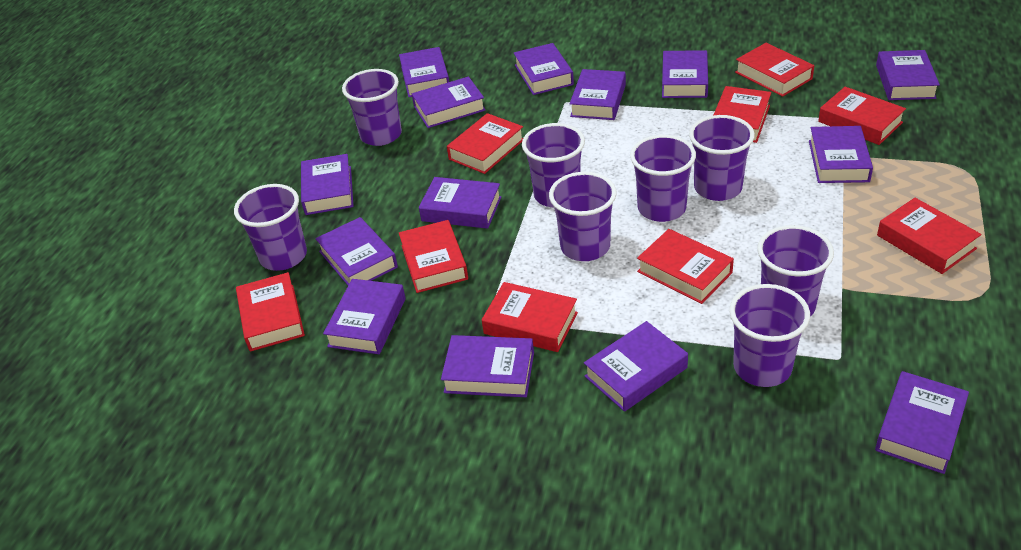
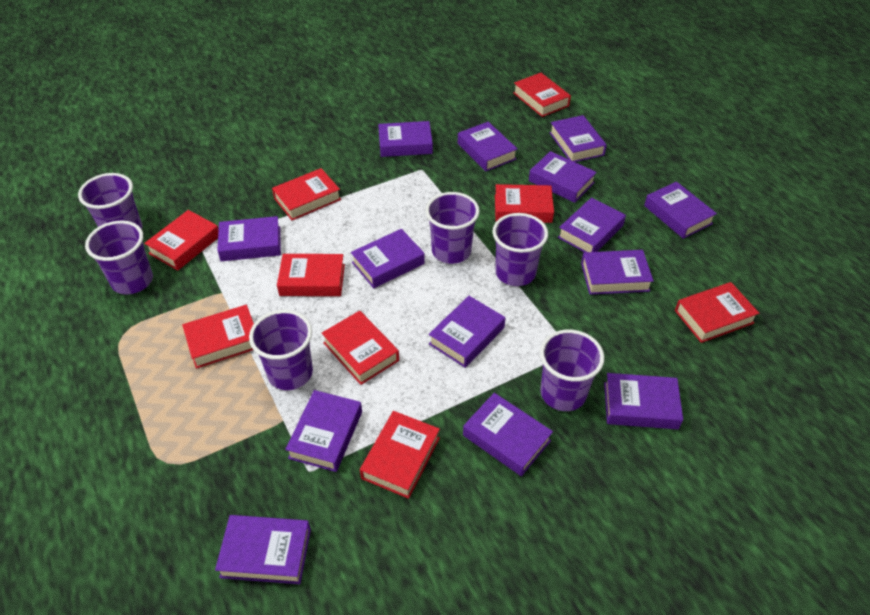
purple cup: 8 -> 6

